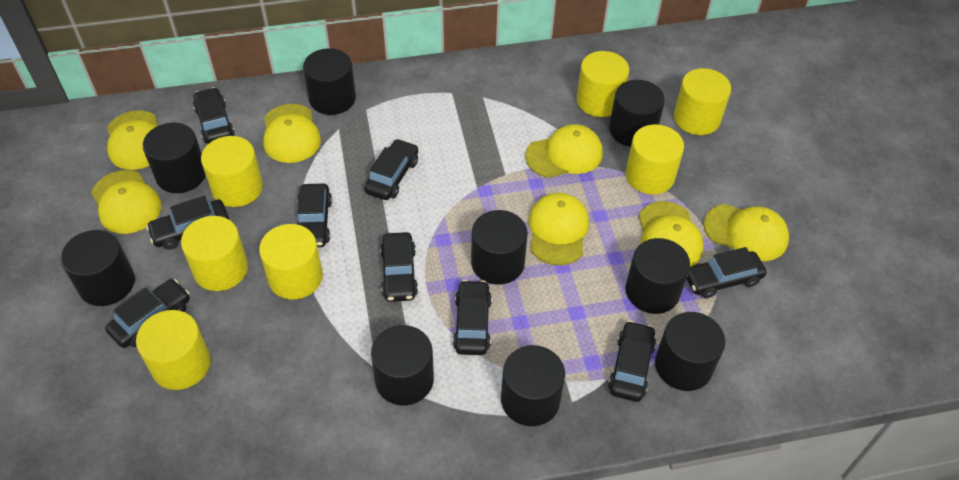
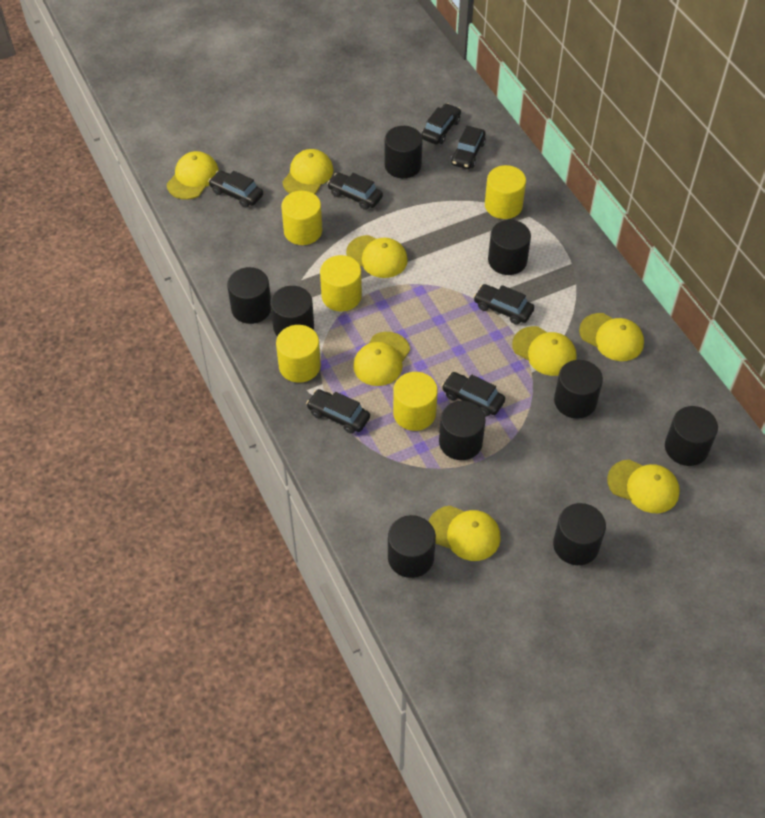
black car: 9 -> 7
yellow cap: 7 -> 8
yellow cylinder: 7 -> 5

